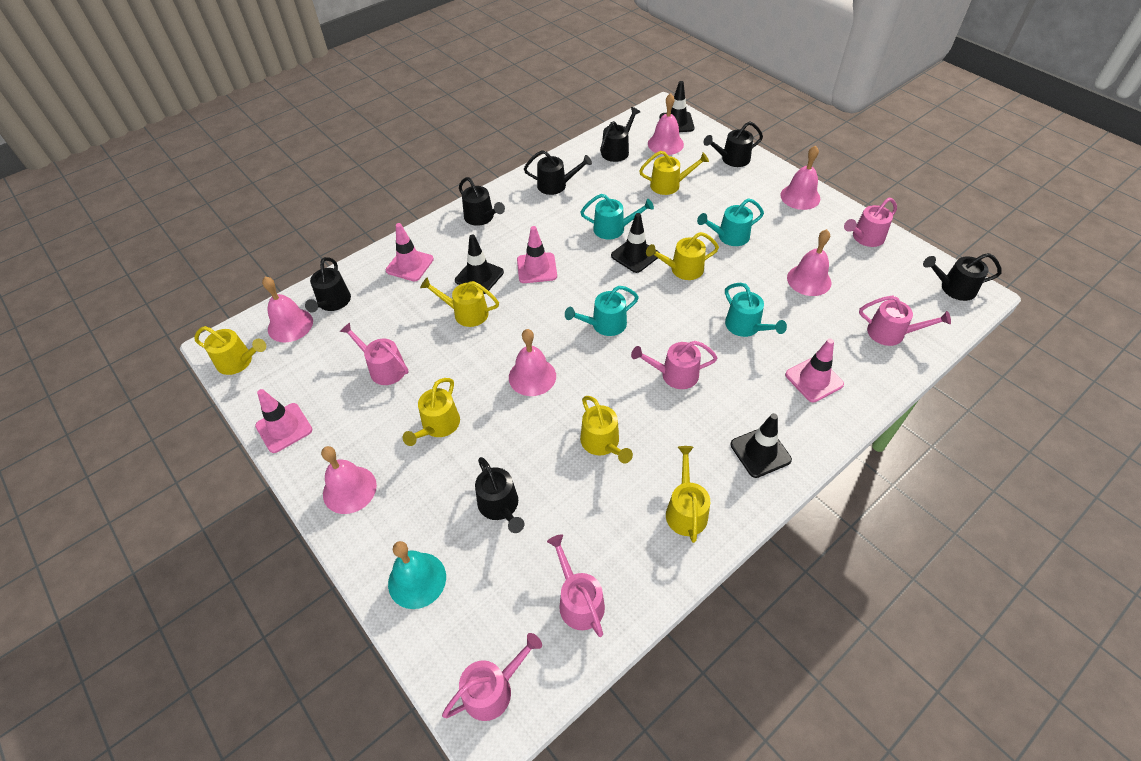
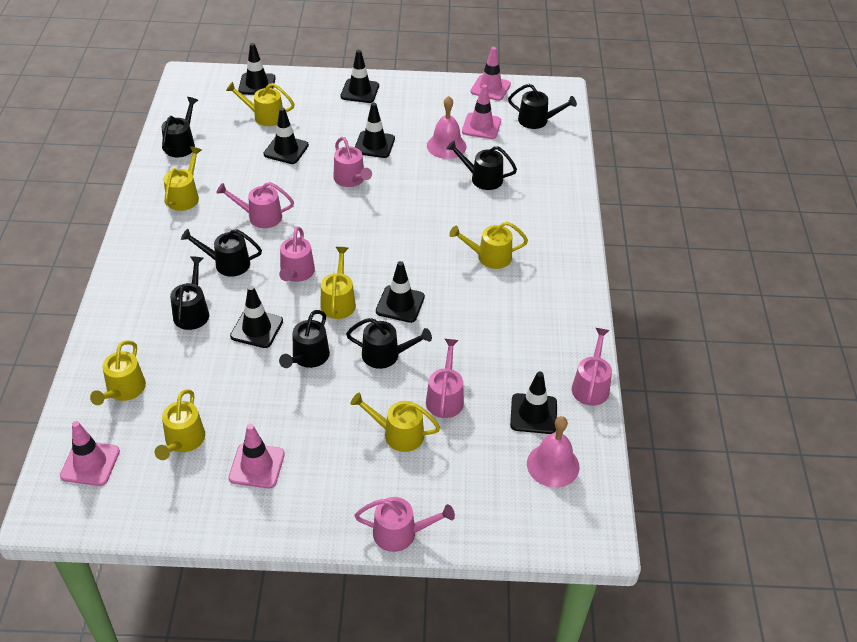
black traffic cone: 4 -> 7
pink bell: 6 -> 2
turquoise bell: 1 -> 0
turquoise watering can: 4 -> 0

